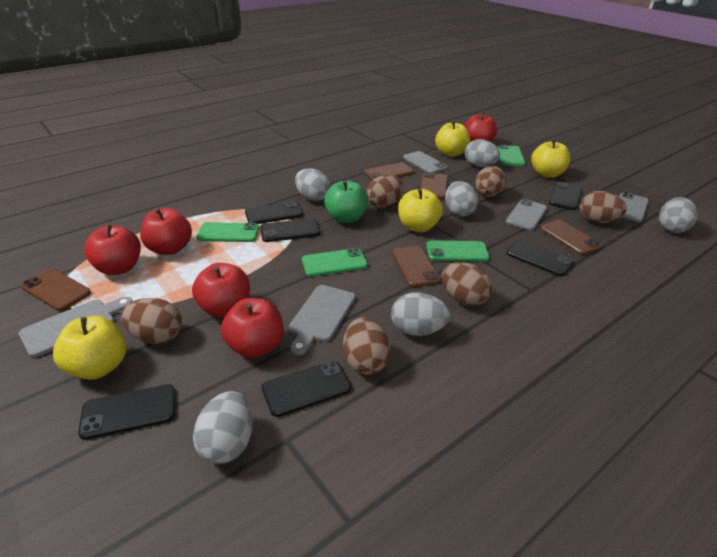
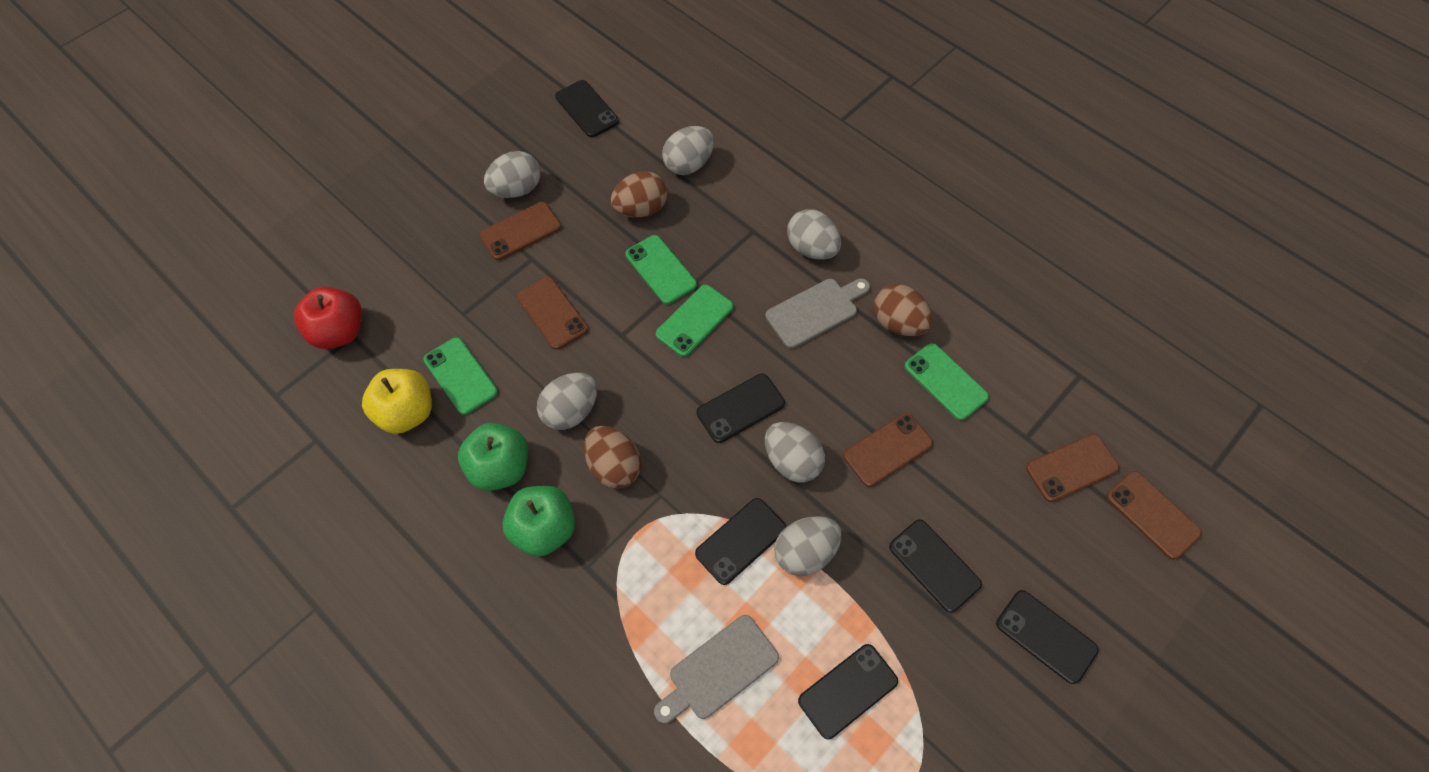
brown egg: 6 -> 3
green apple: 1 -> 2
grey phone: 3 -> 0
red apple: 5 -> 1
yellow apple: 4 -> 1

